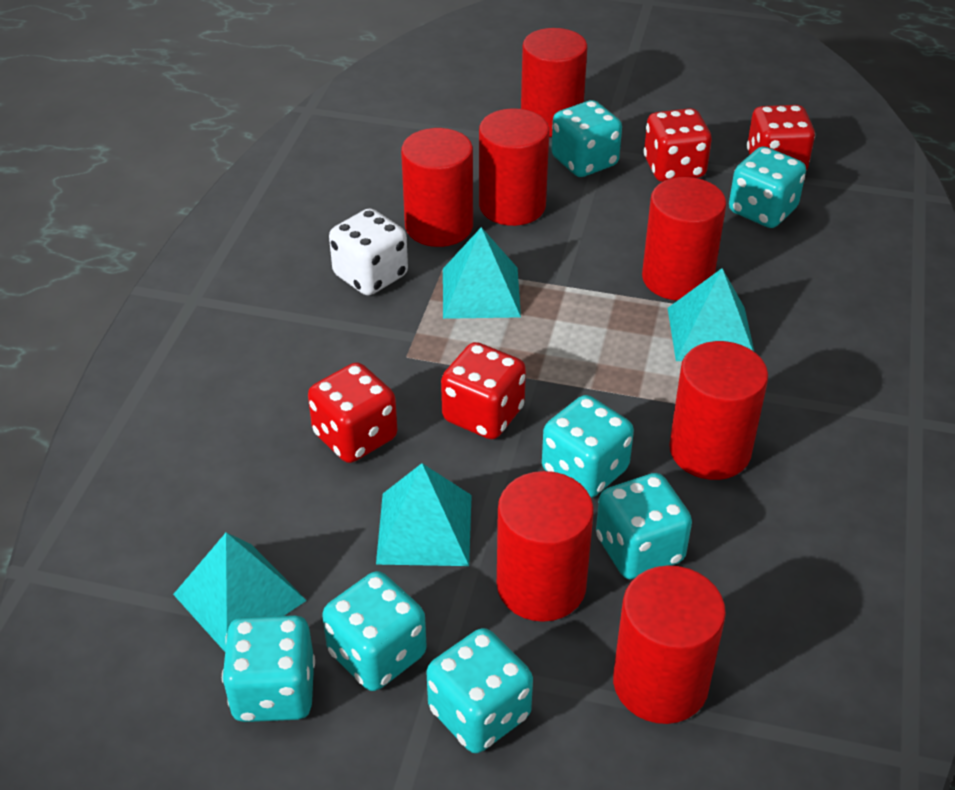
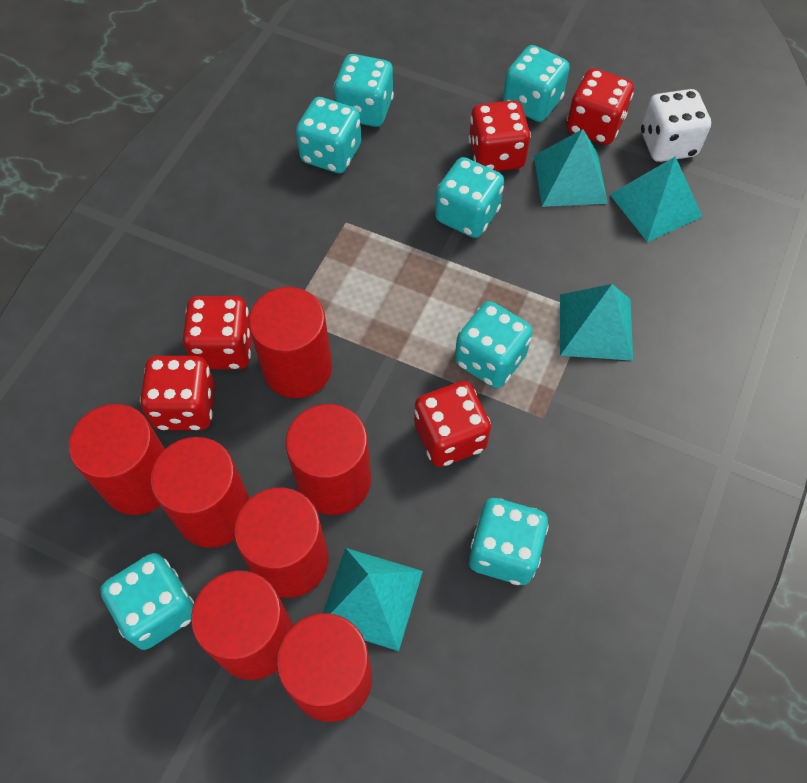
red dice: 4 -> 5

